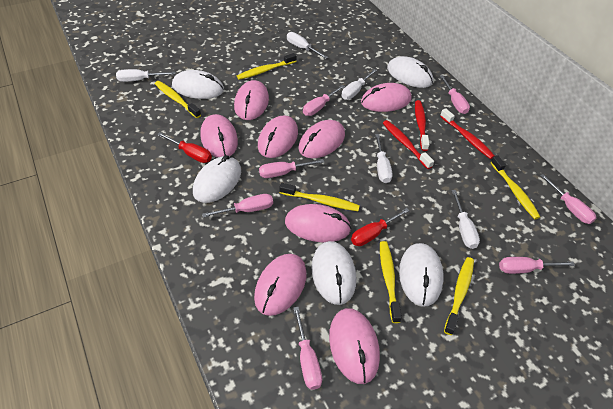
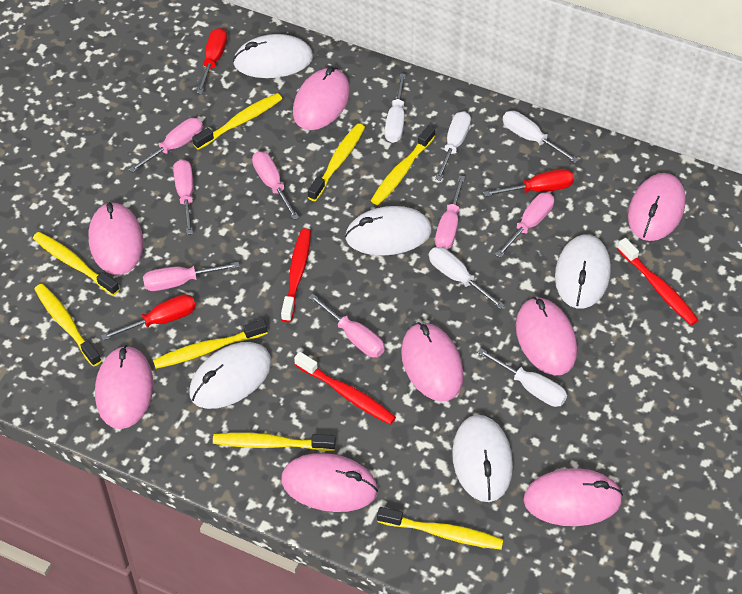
red screwdriver: 2 -> 3
yellow toothbrush: 6 -> 8

